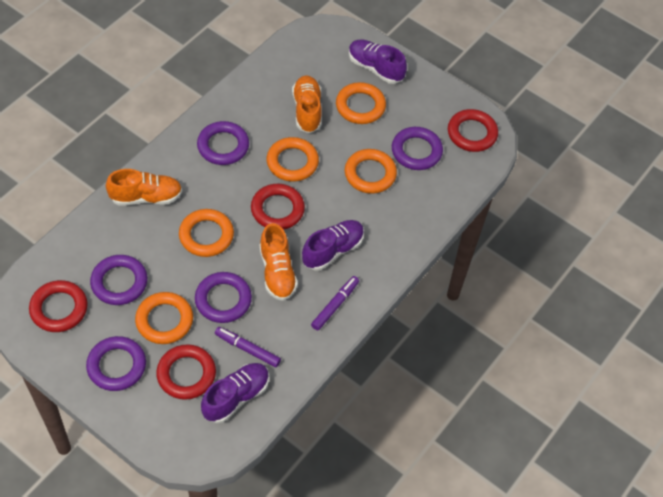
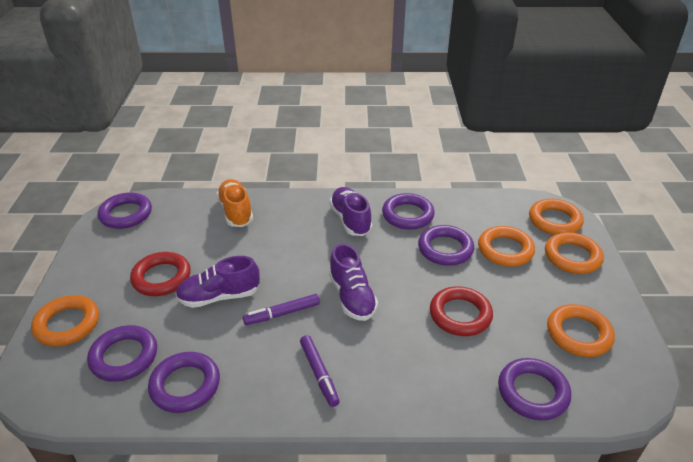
orange shoe: 3 -> 1
purple ring: 5 -> 6
red ring: 4 -> 2

